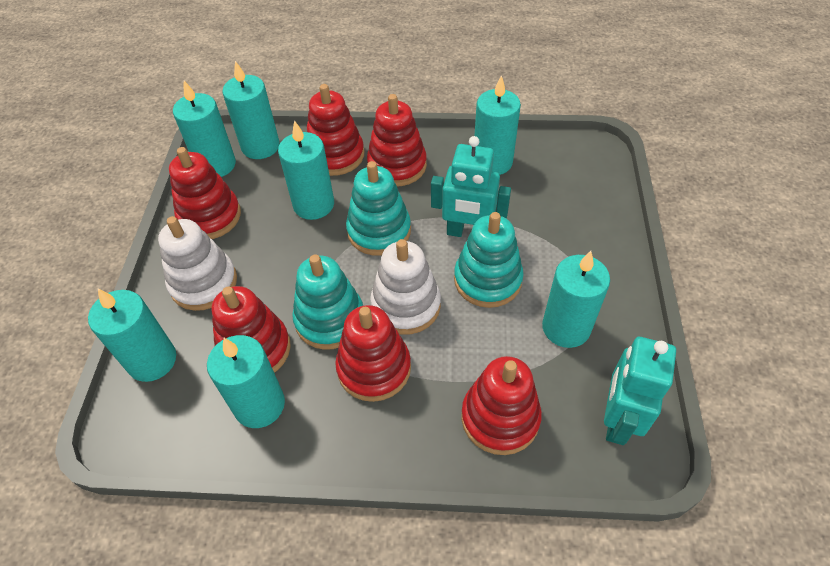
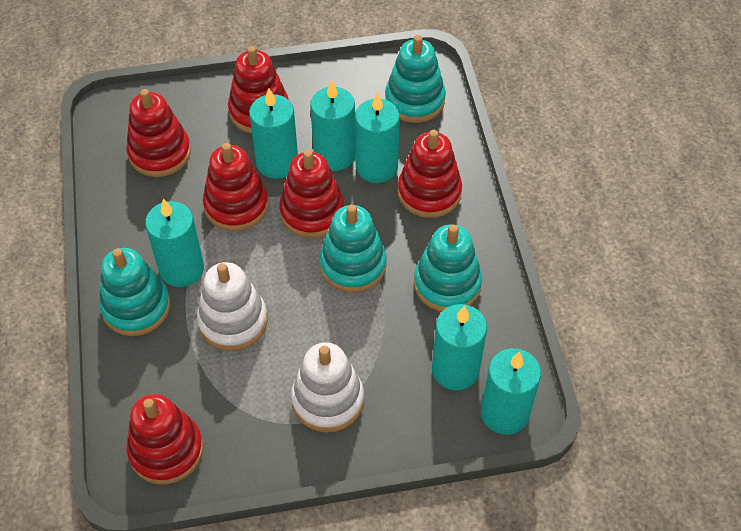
turquoise candle: 7 -> 6
turquoise robot: 2 -> 0
turquoise stacking toy: 3 -> 4

